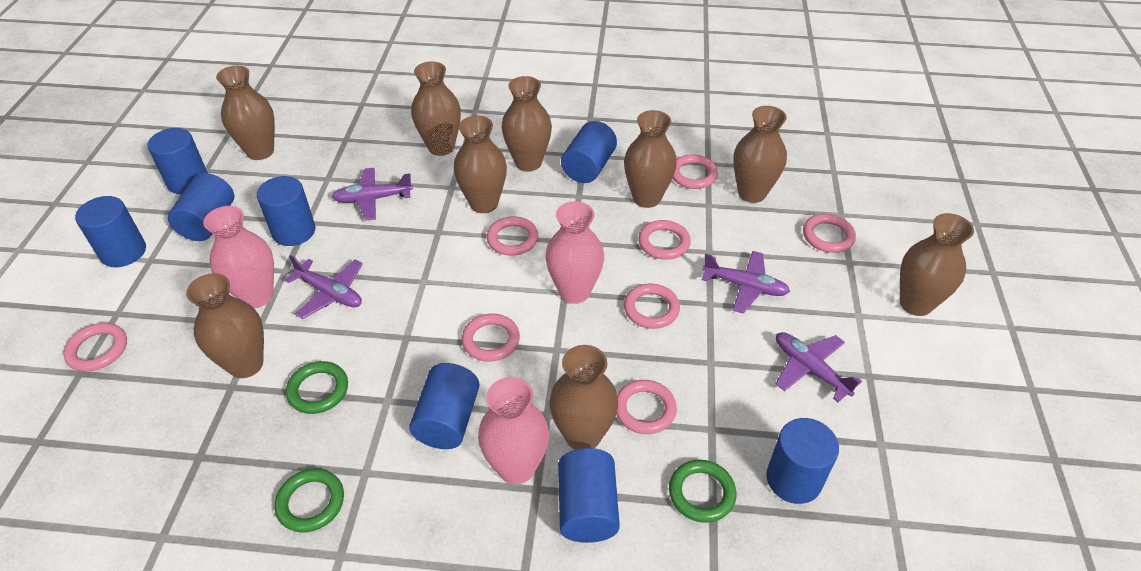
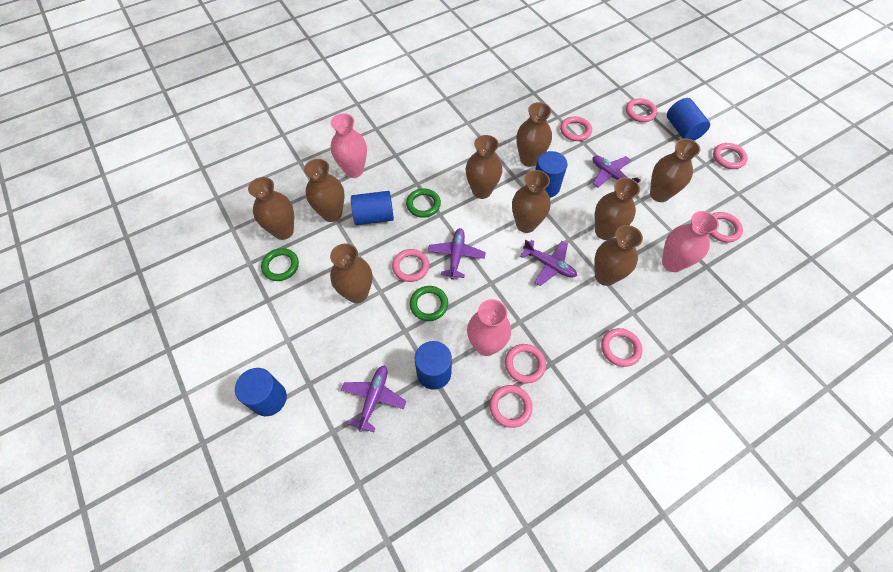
blue cylinder: 8 -> 5

